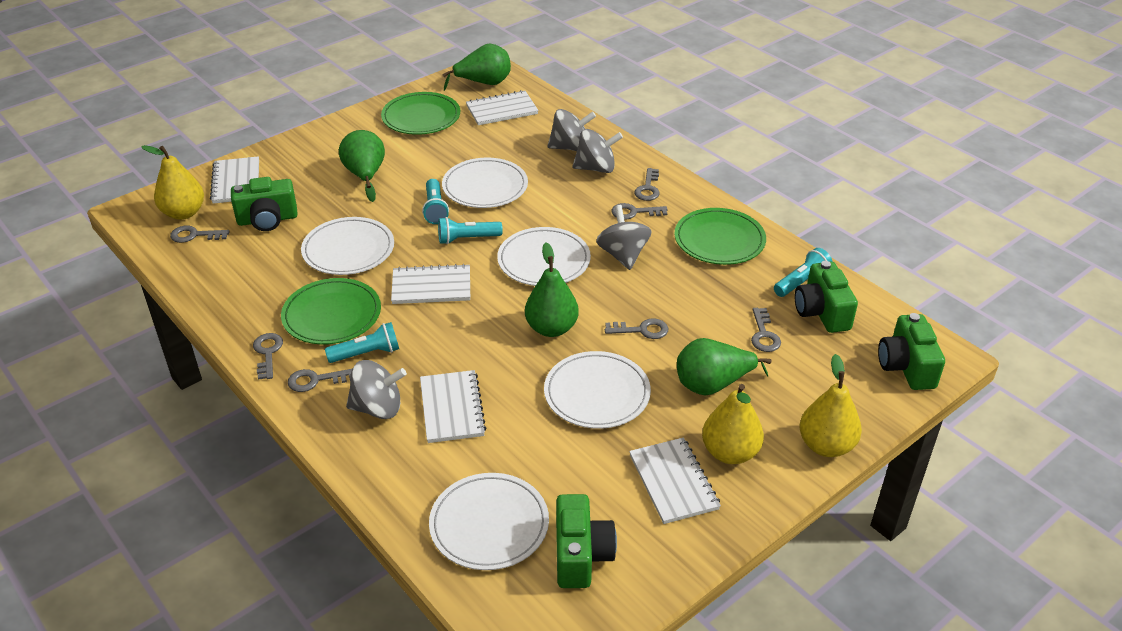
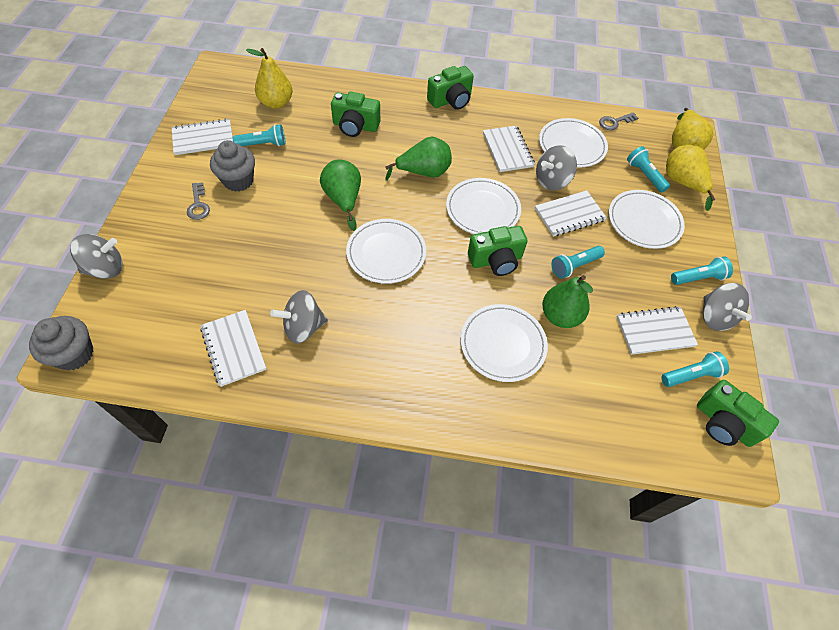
green pear: 4 -> 3
green plate: 3 -> 0
grey cupcake: 0 -> 2
grey key: 7 -> 2
turquoise flashlight: 4 -> 5

